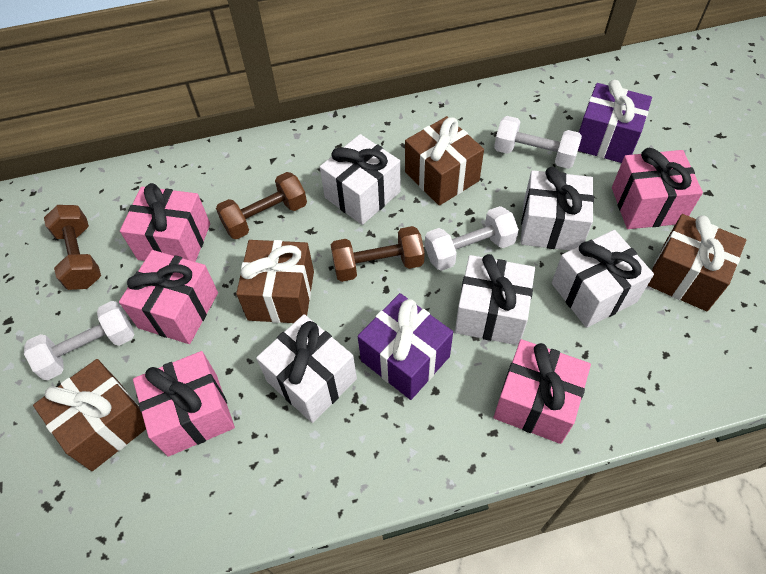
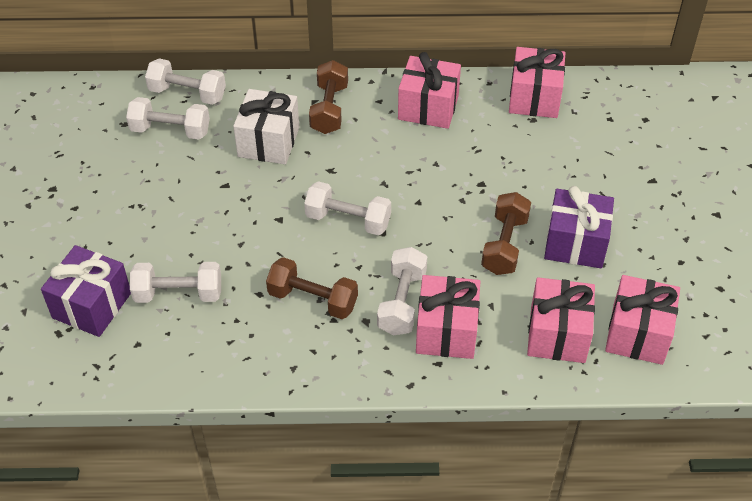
brown gift: 4 -> 0
white dumbbell: 3 -> 5
white gift: 5 -> 1

